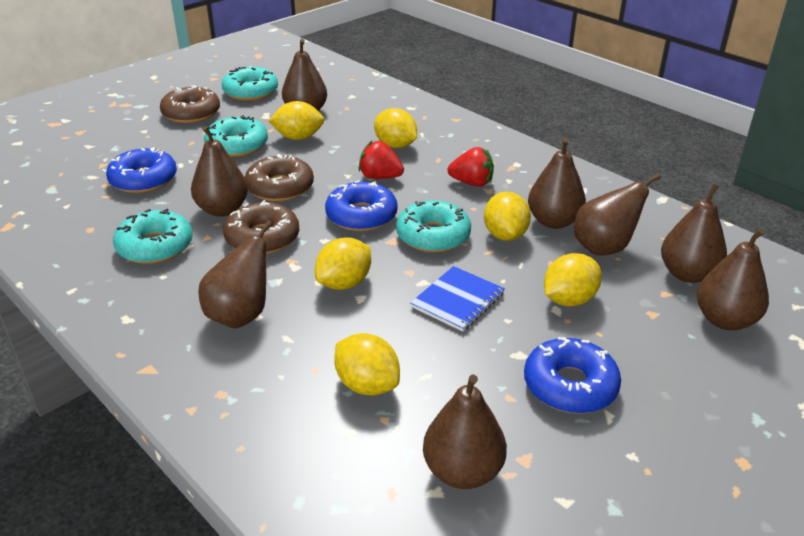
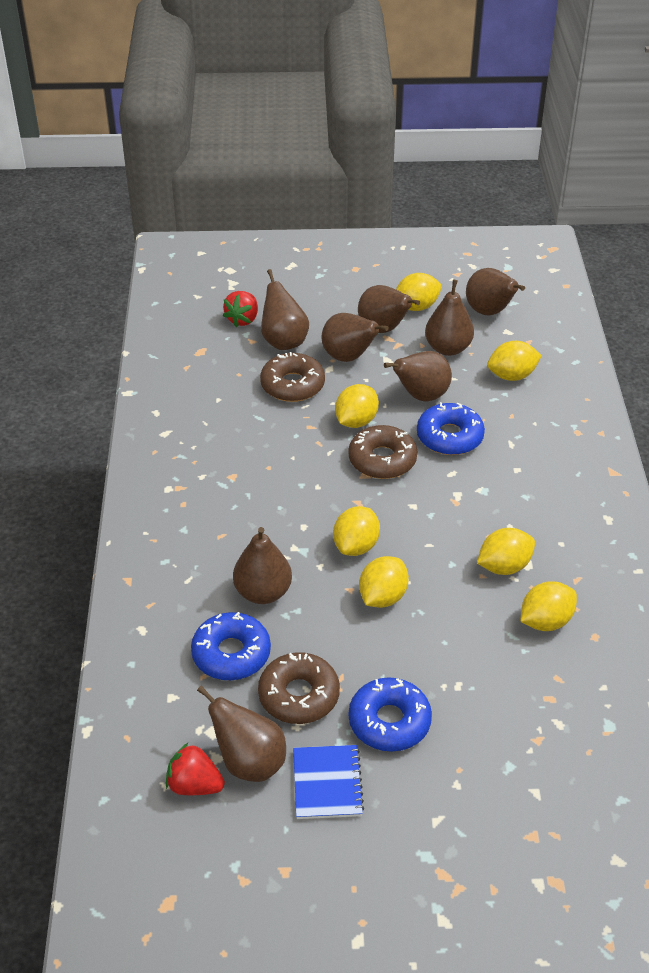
turquoise donut: 4 -> 0
yellow lemon: 6 -> 7

